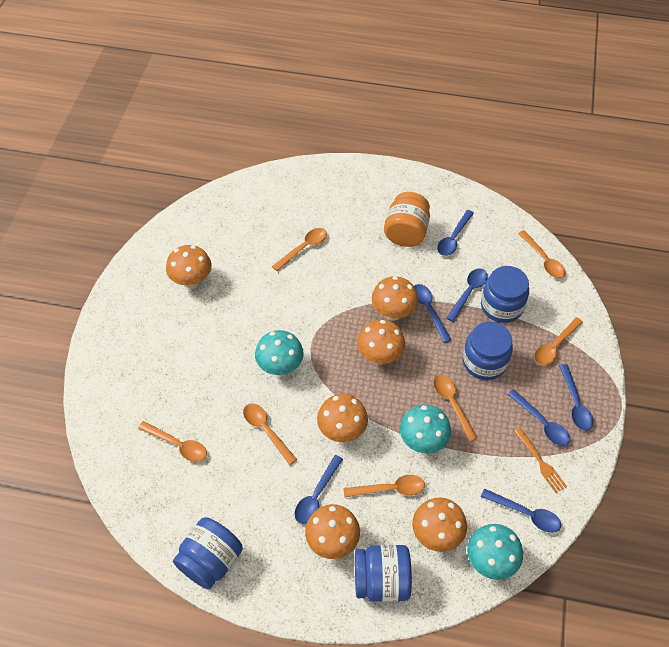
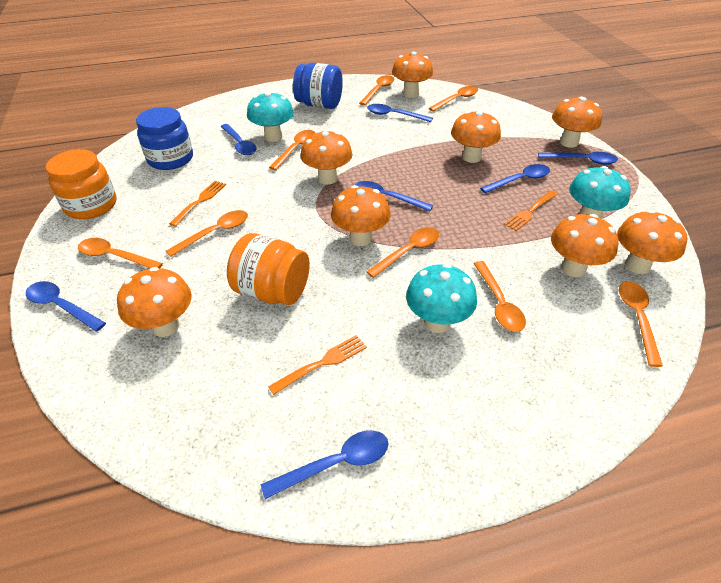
blue jar: 4 -> 2
orange fork: 1 -> 3
orange jar: 1 -> 2
orange mushroom: 6 -> 8
orange spoon: 7 -> 8

